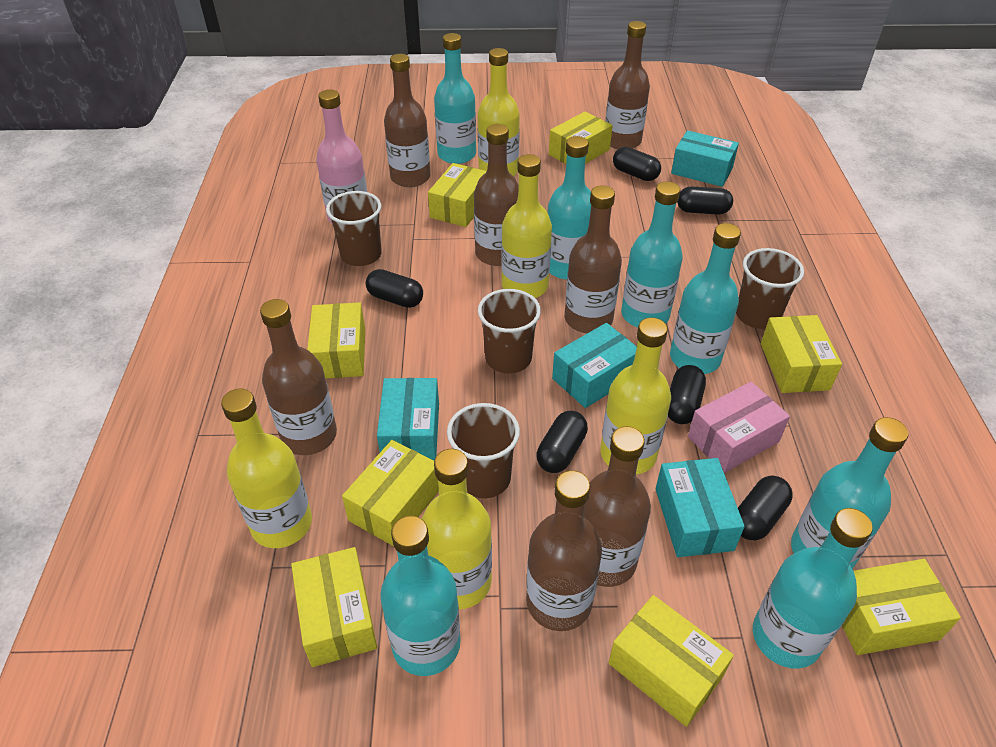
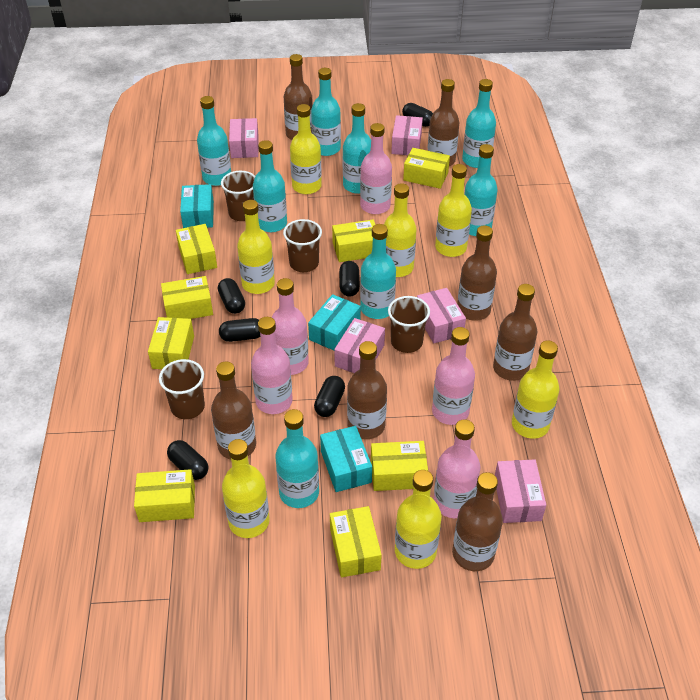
pink bottle: 1 -> 5
pink box: 1 -> 5
turquoise bottle: 7 -> 8
turquoise box: 4 -> 3
yellow bottle: 5 -> 7

